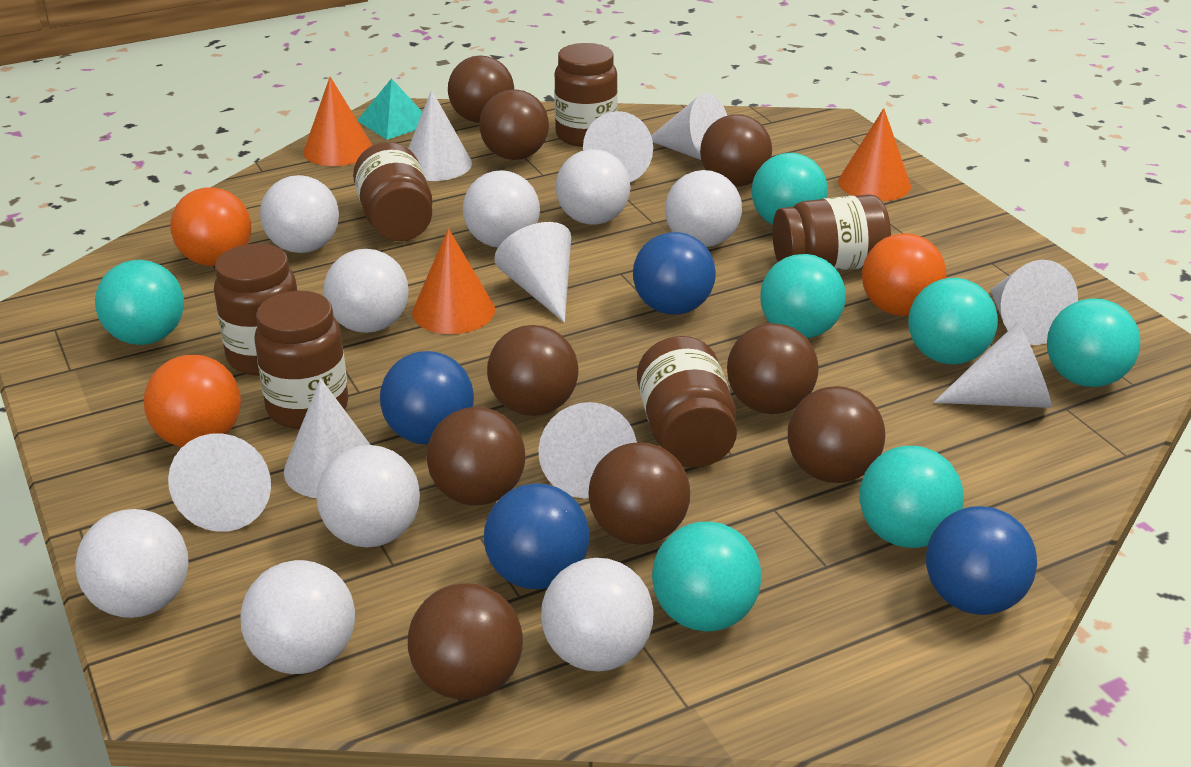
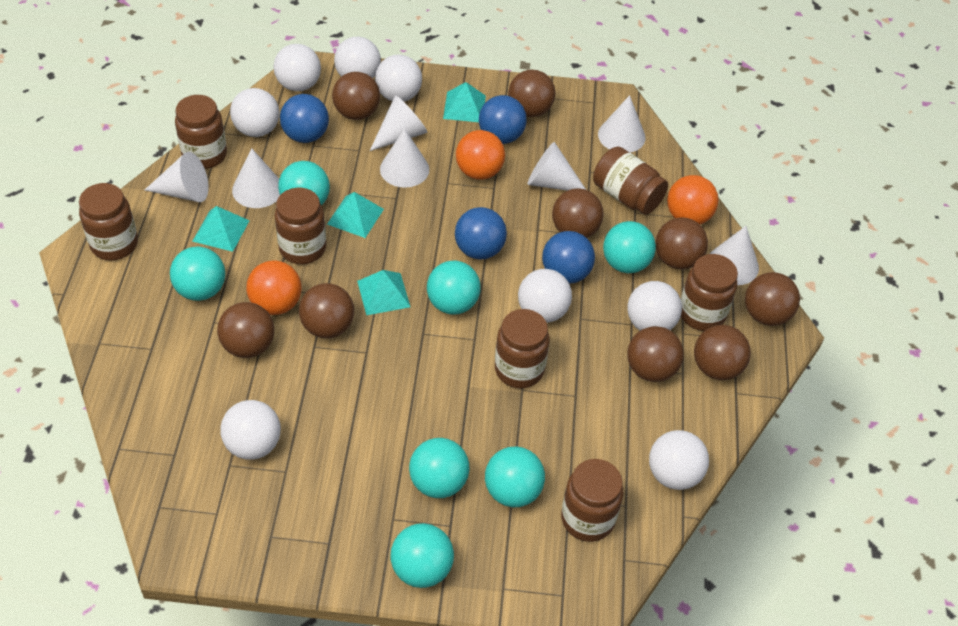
brown jar: 6 -> 7
orange cone: 3 -> 0
turquoise pyramid: 1 -> 4
white ball: 9 -> 8
white cone: 9 -> 7

